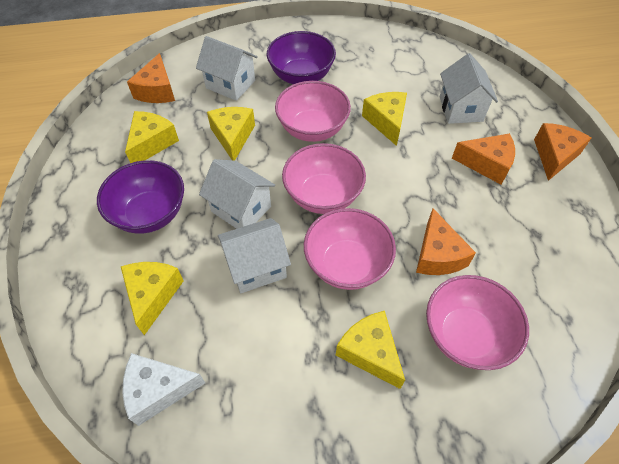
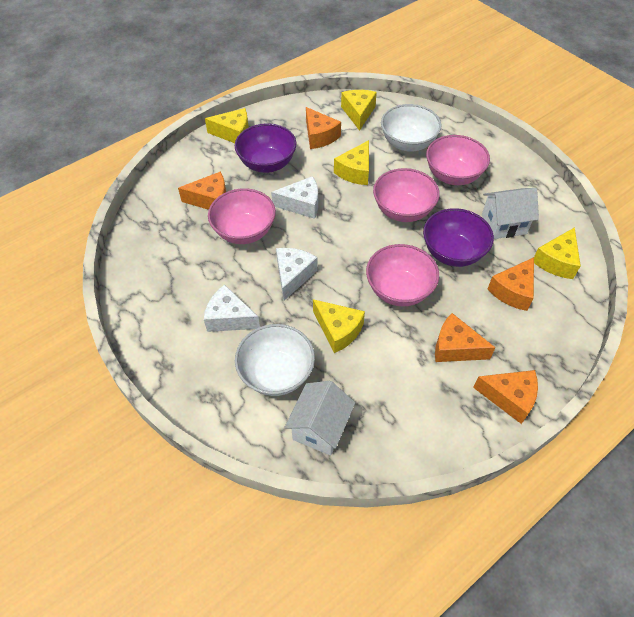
orange cheese: 4 -> 5
white bowl: 0 -> 2
white cheese: 1 -> 3
white house: 4 -> 2

